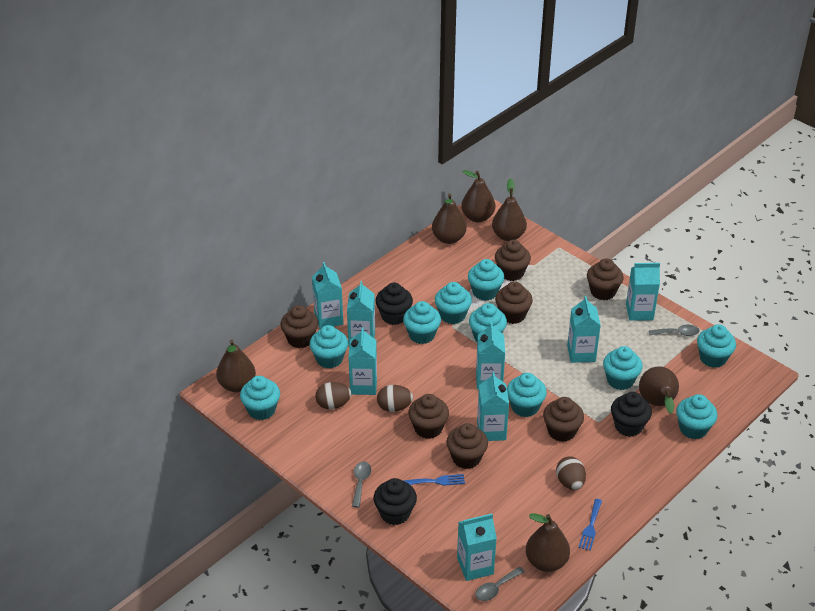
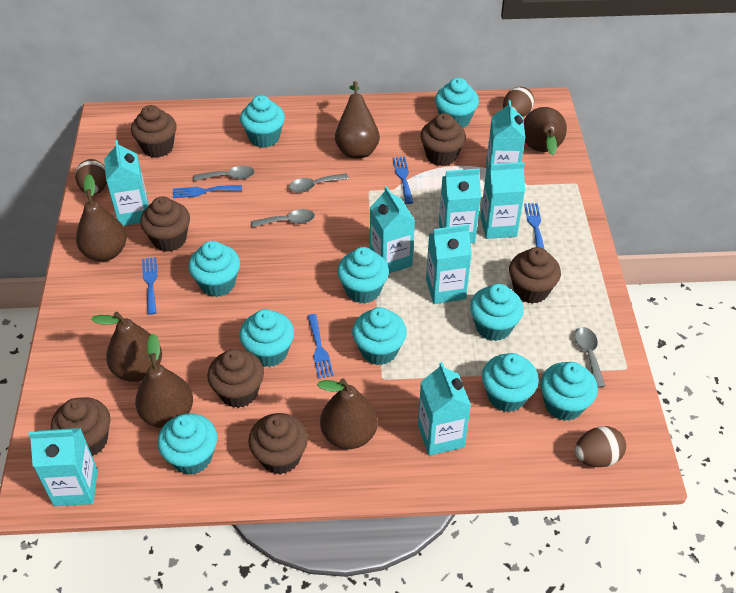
black cupcake: 3 -> 0
blue fork: 2 -> 5
grey spoon: 3 -> 4

